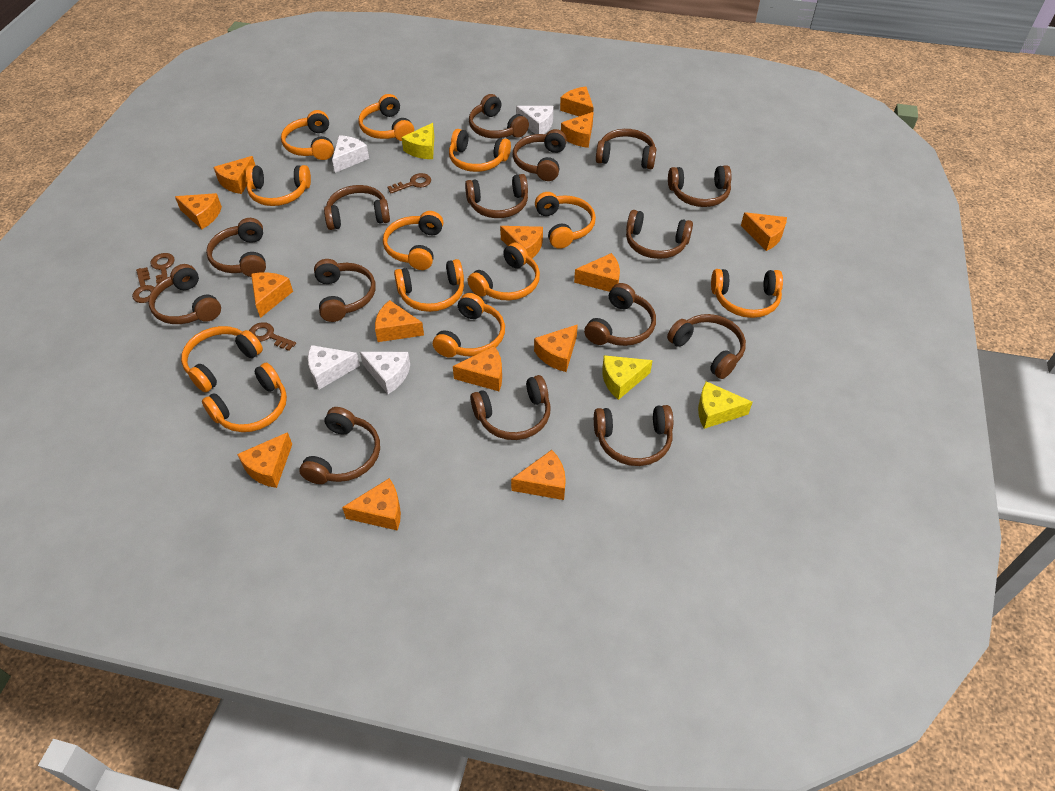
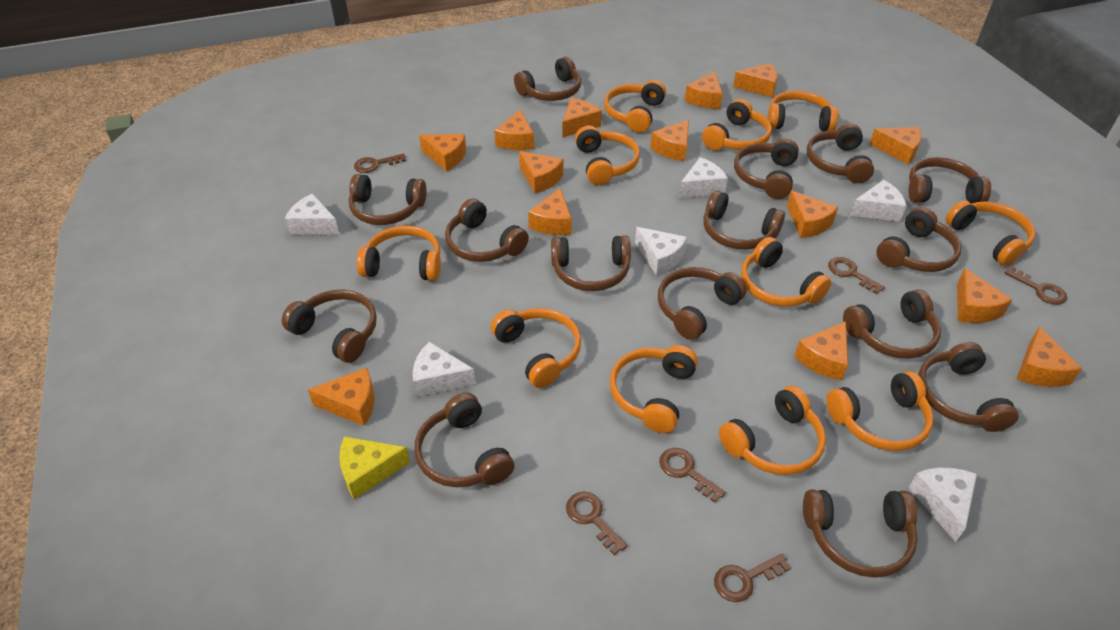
brown key: 4 -> 6
orange headphones: 12 -> 11
white cheese: 4 -> 6
yellow cheese: 3 -> 1

